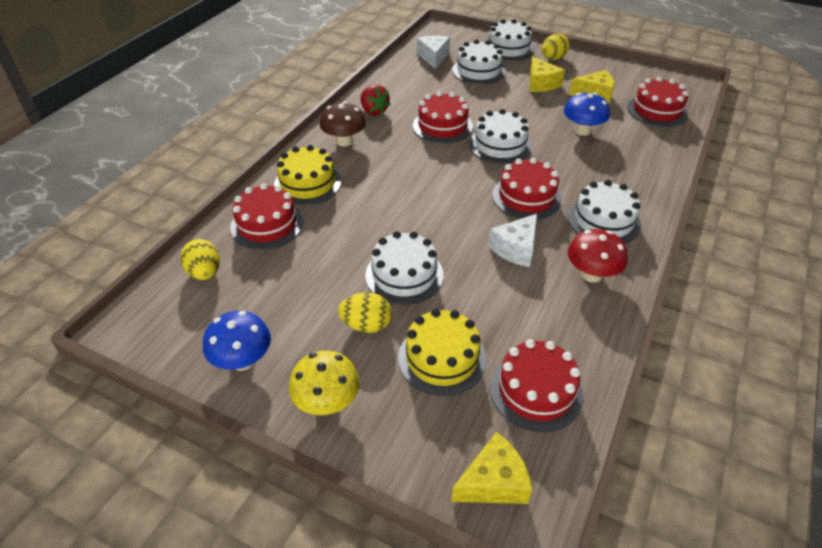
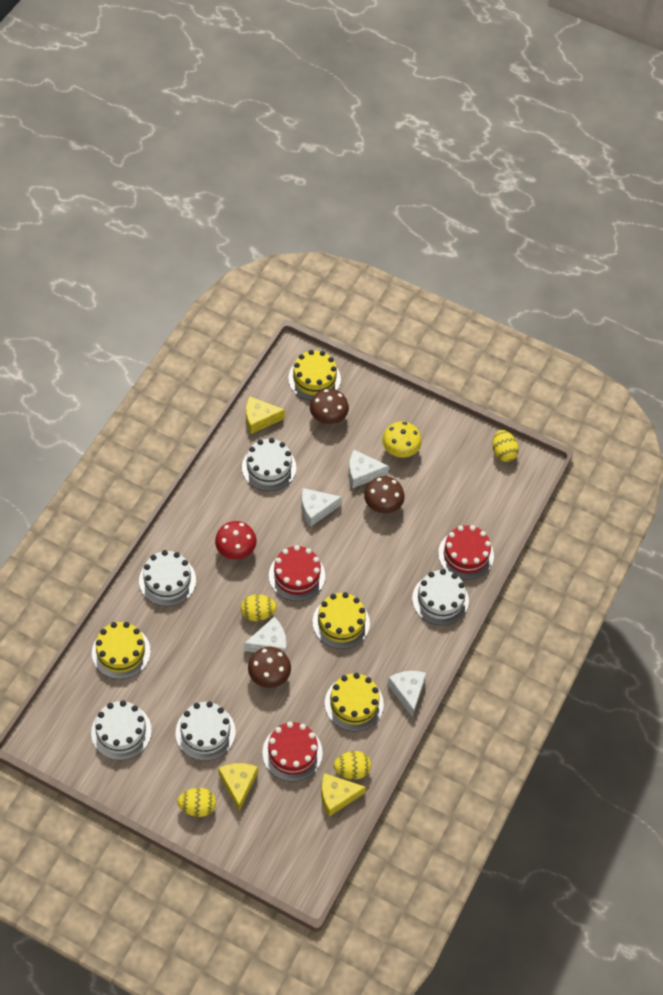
blue mushroom: 2 -> 0
brown mushroom: 1 -> 3
red cake: 5 -> 3
red strawberry: 1 -> 0
white cheese: 2 -> 4
yellow cake: 2 -> 4
yellow egg: 3 -> 4

